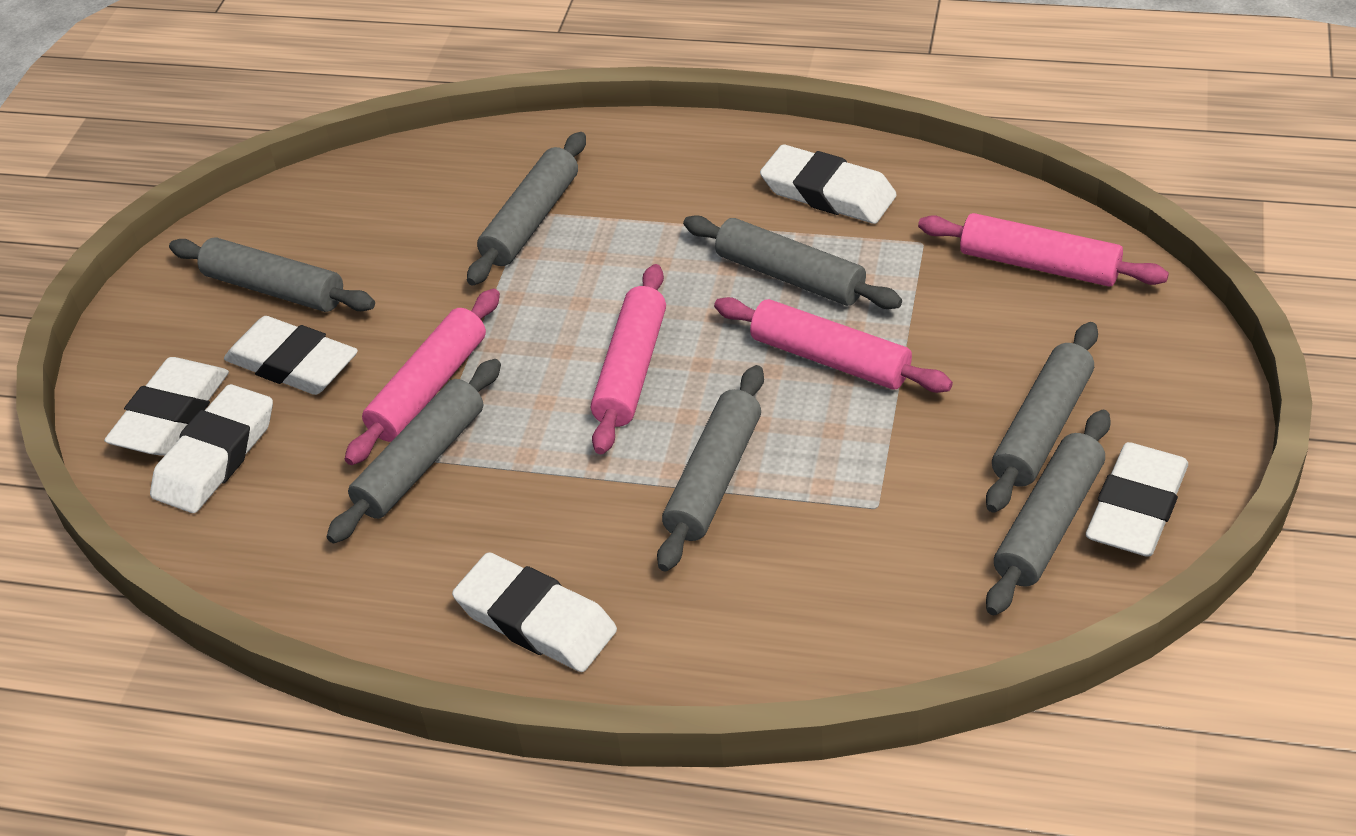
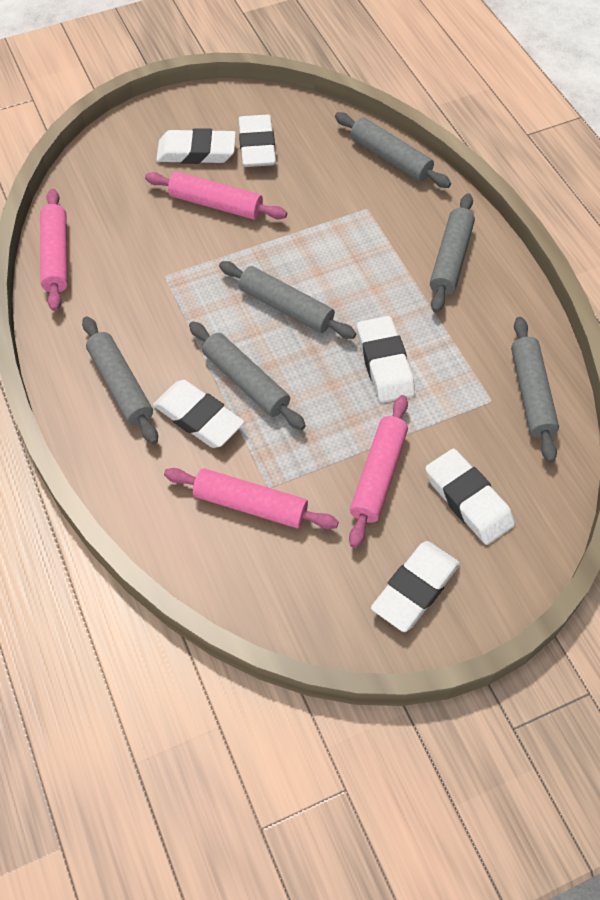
grey rolling pin: 7 -> 6

